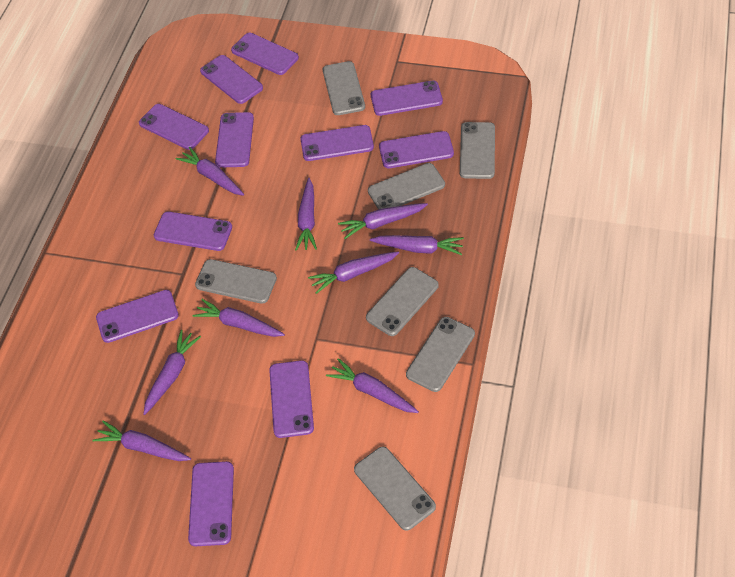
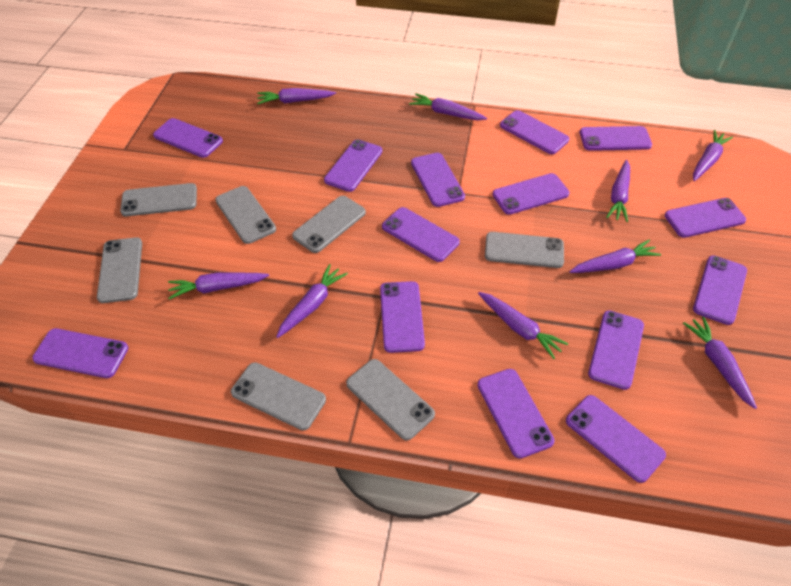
purple phone: 11 -> 14

